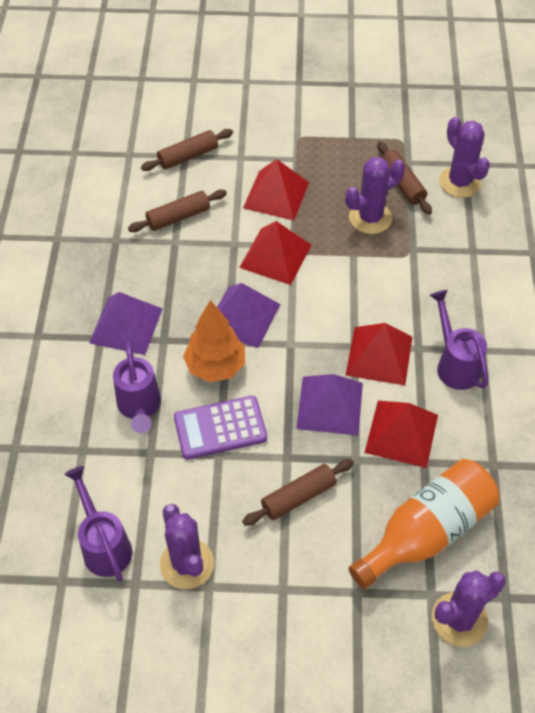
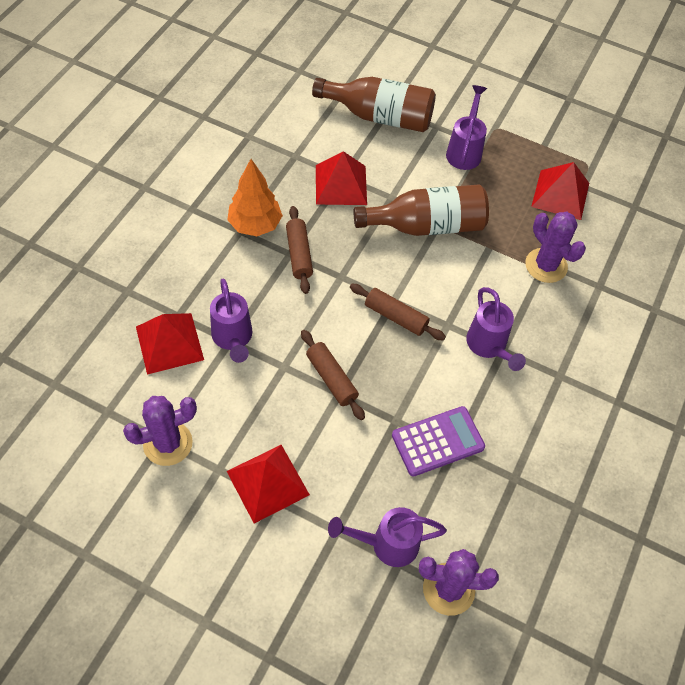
brown bottle: 0 -> 2
brown rolling pin: 4 -> 3
orange bottle: 1 -> 0
purple cactus: 4 -> 3
purple pyramid: 3 -> 0
purple watering can: 3 -> 4

